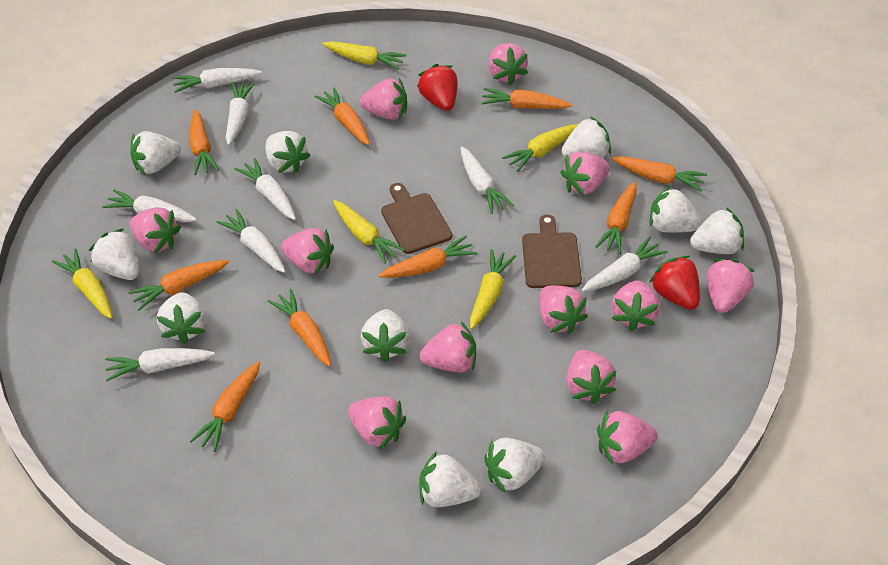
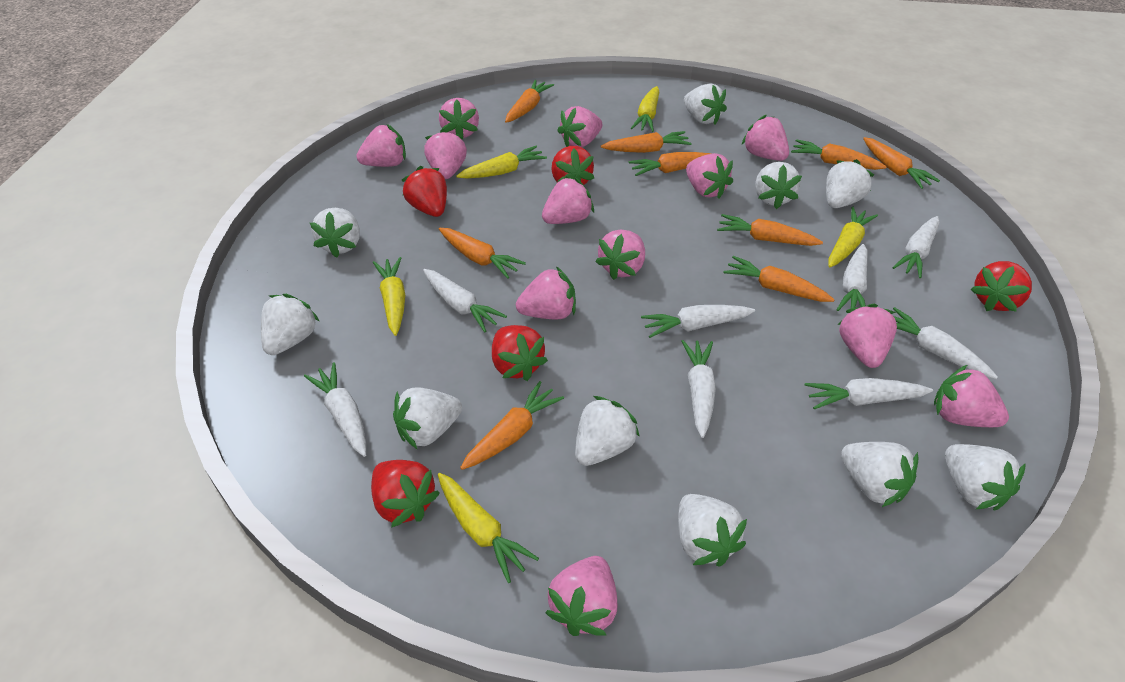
brown cutting board: 2 -> 0
red strawberry: 2 -> 5

